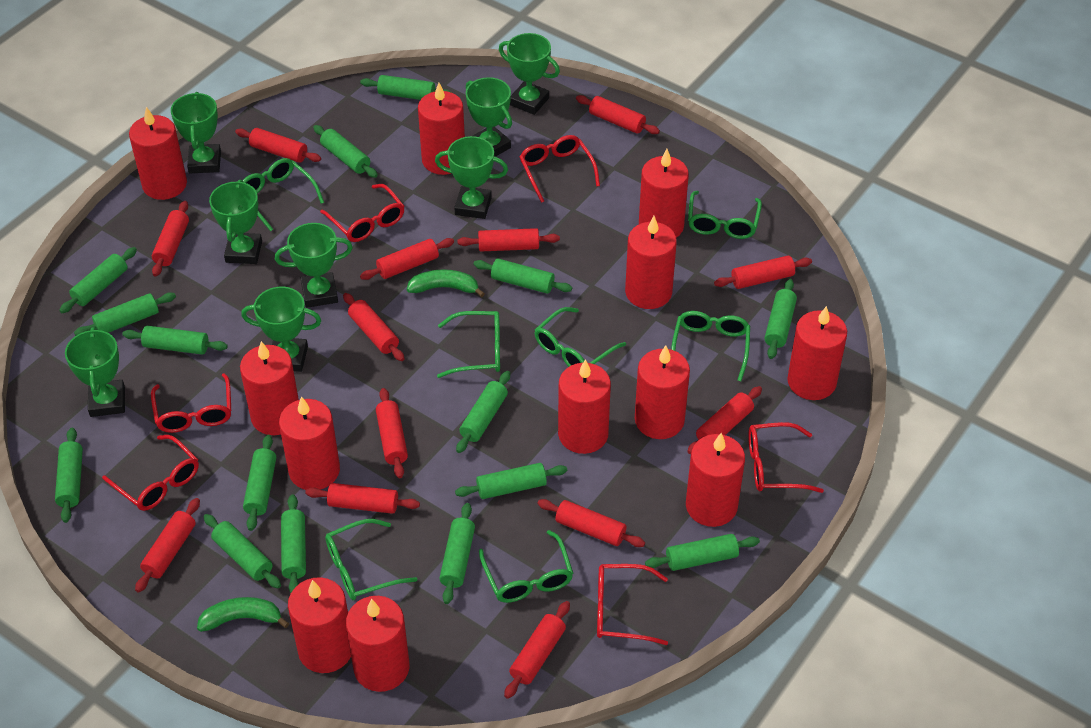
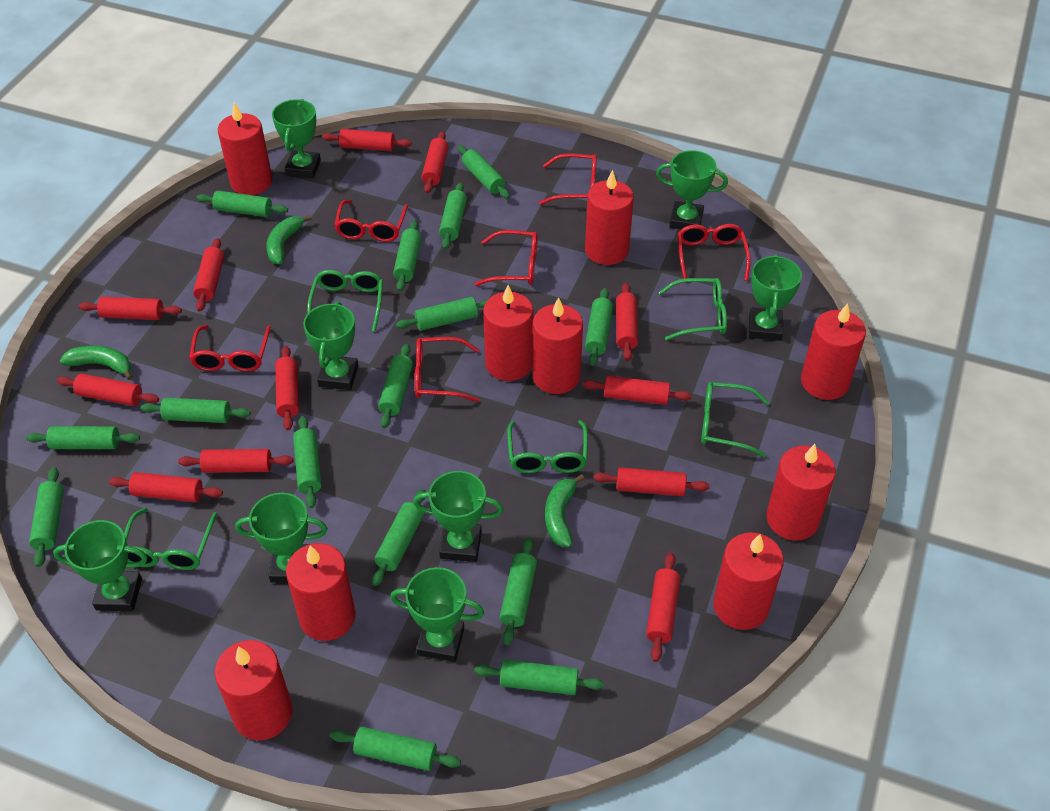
green banana: 2 -> 3
green glasses: 7 -> 5
red candle: 12 -> 9
red rolling pin: 13 -> 12

